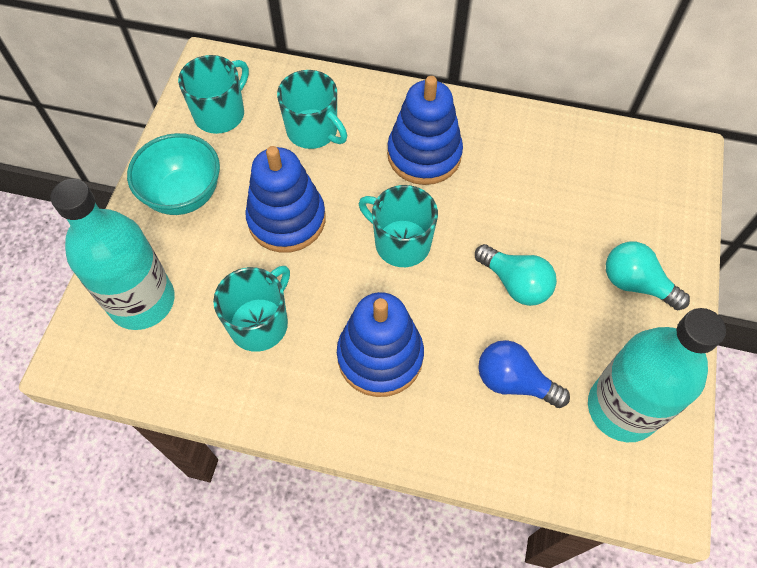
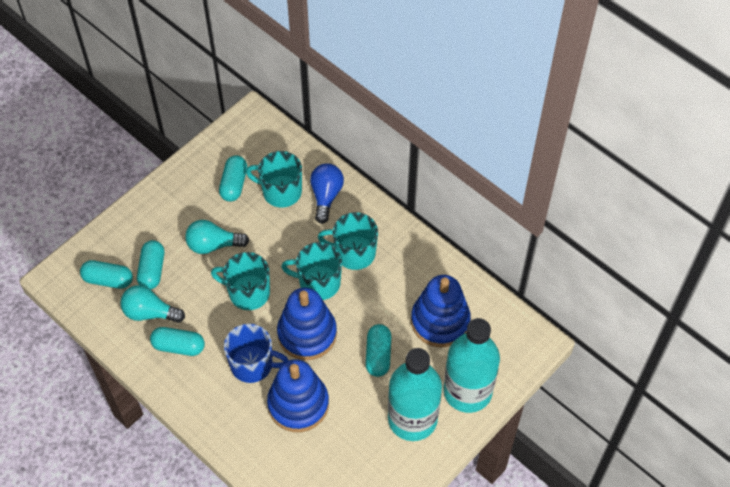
blue mug: 0 -> 1
turquoise bowl: 1 -> 0
turquoise capsule: 0 -> 5

